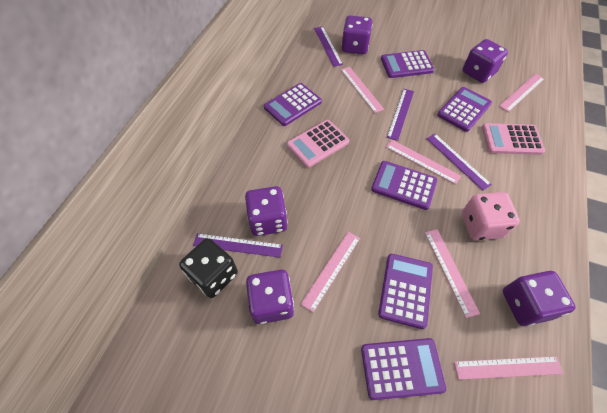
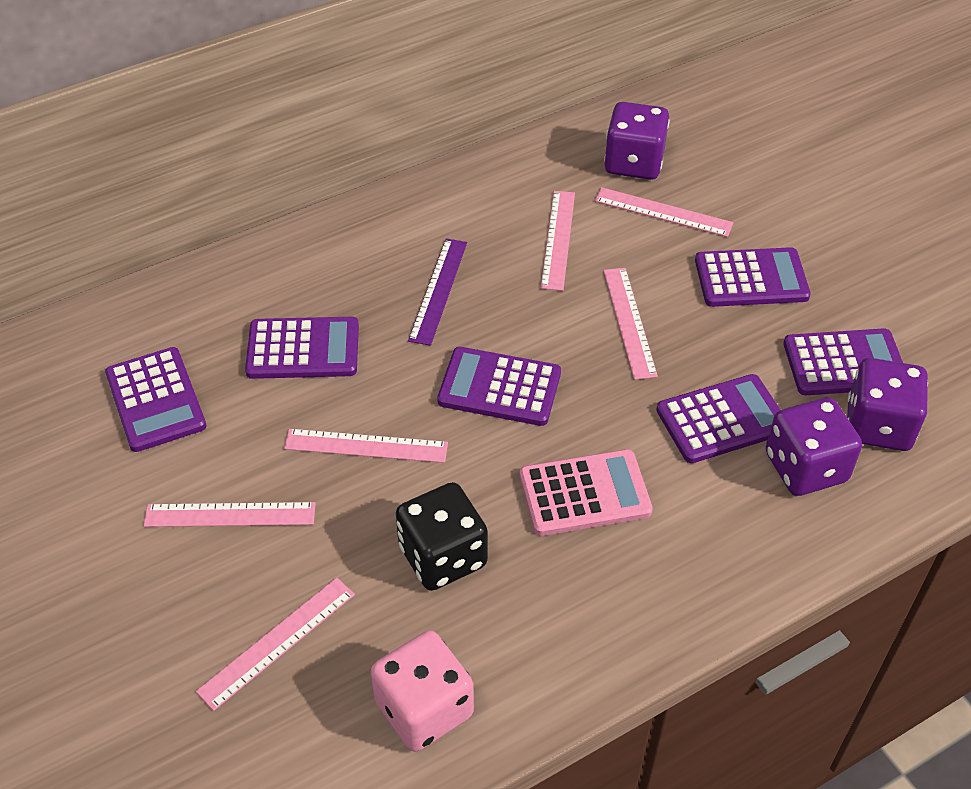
pink calculator: 2 -> 1
purple dice: 5 -> 3
purple ruler: 4 -> 1

